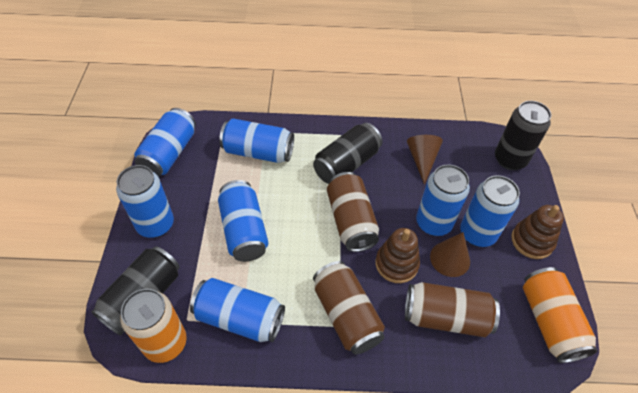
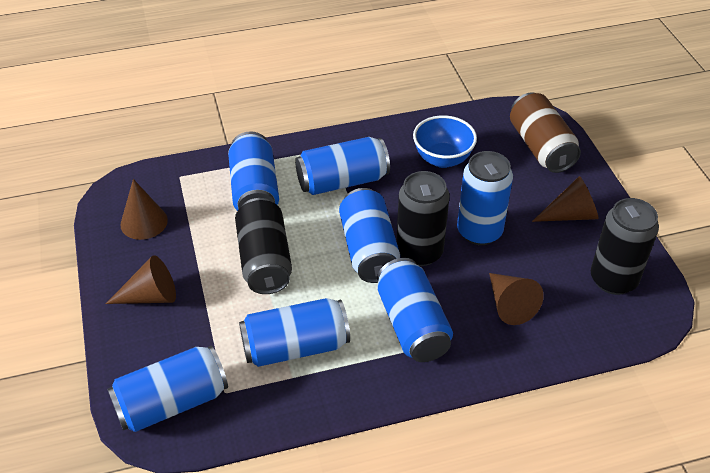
blue bowl: 0 -> 1
brown can: 3 -> 1
brown cone: 2 -> 4
brown stacking toy: 2 -> 0
orange can: 2 -> 0

